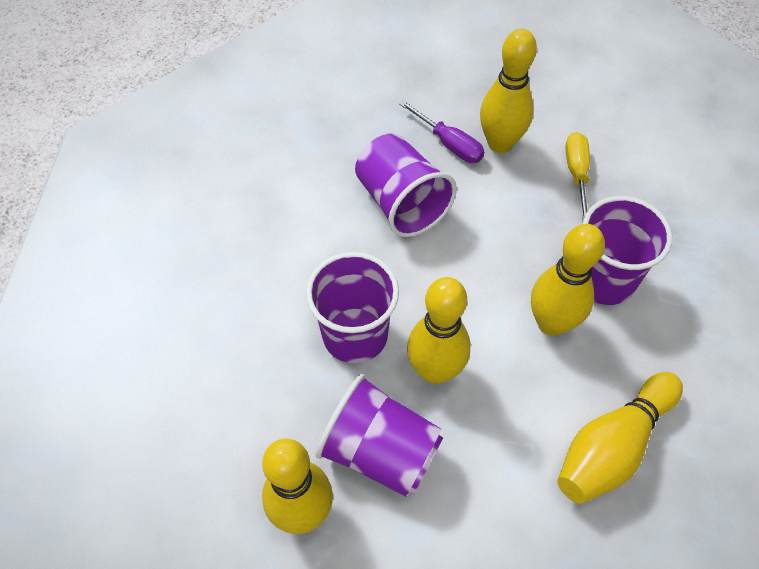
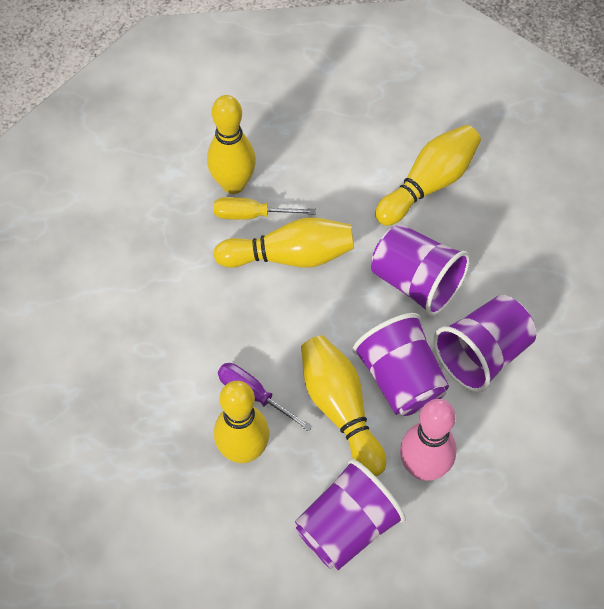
pink bowling pin: 0 -> 1

